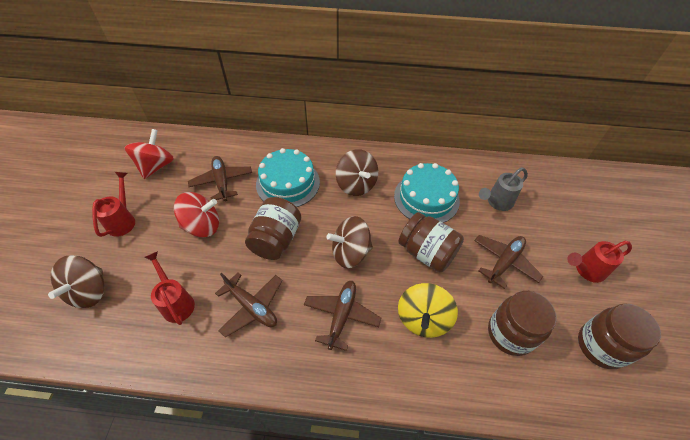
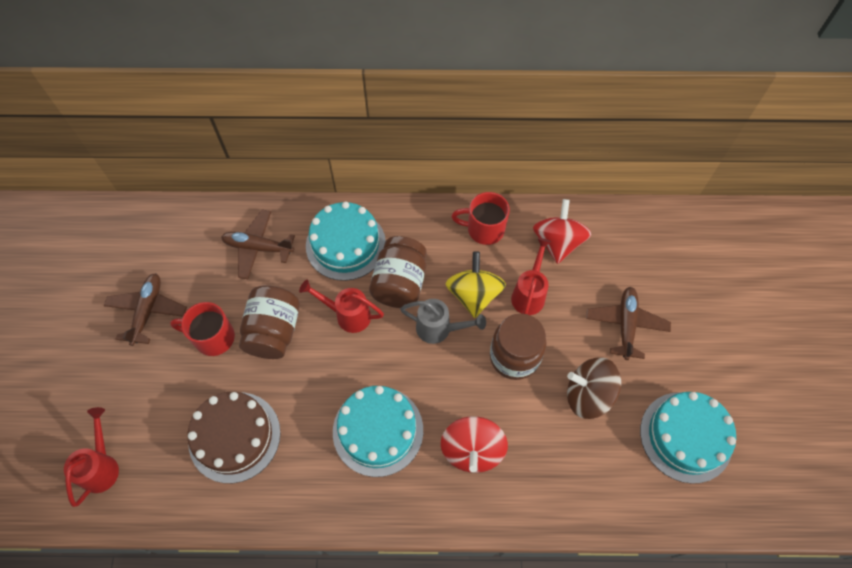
brown cake: 0 -> 1
brown jar: 4 -> 3
brown plane: 4 -> 3
brown spinning top: 3 -> 1
red mug: 0 -> 2
turquoise cake: 2 -> 3

